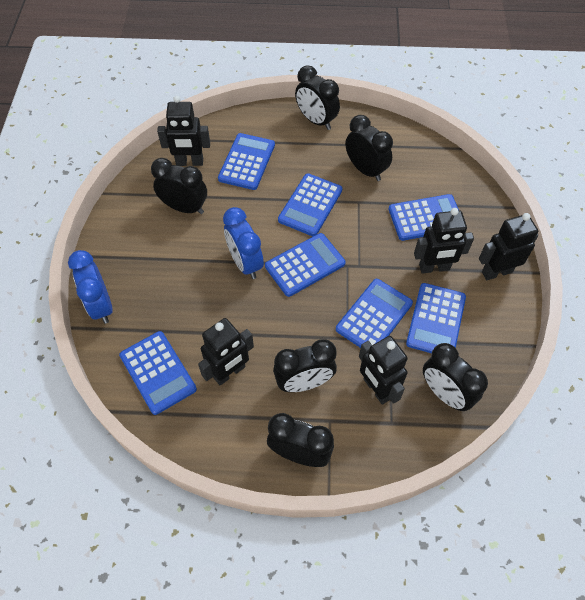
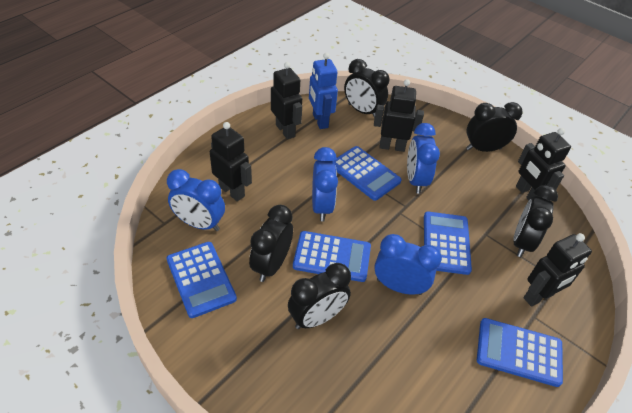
black clock: 6 -> 5
blue calculator: 7 -> 5
blue clock: 2 -> 4
blue robot: 0 -> 1

